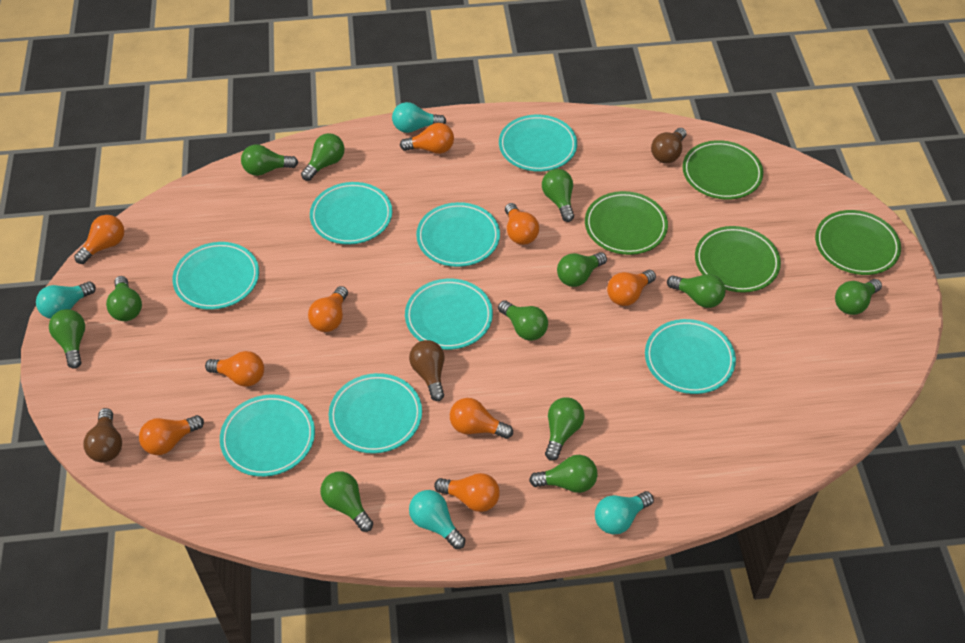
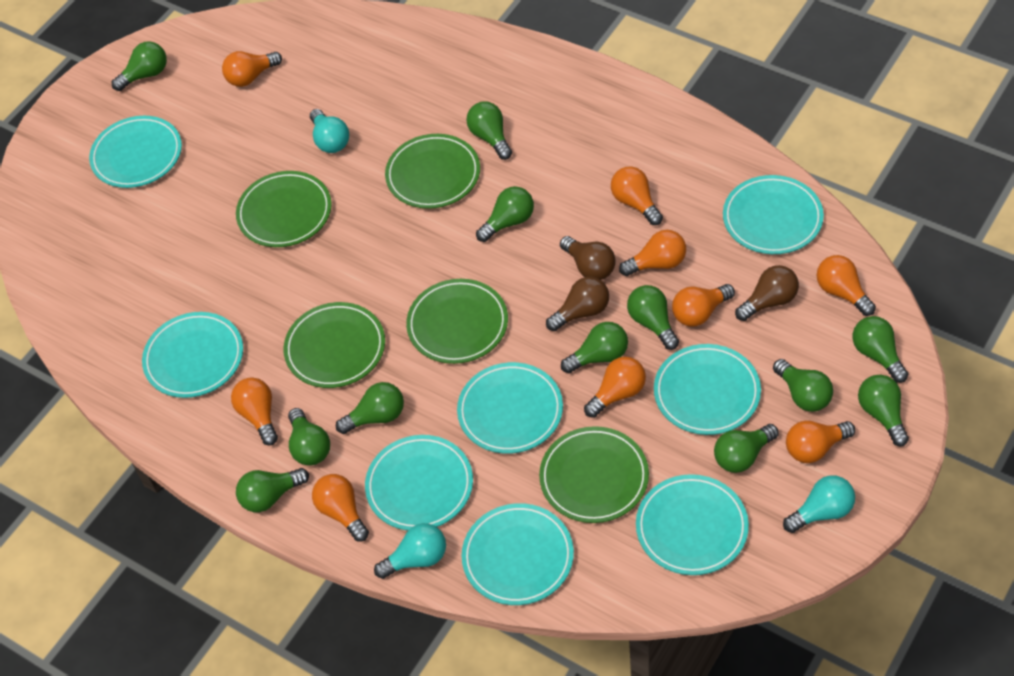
green plate: 4 -> 5
turquoise light bulb: 4 -> 3

